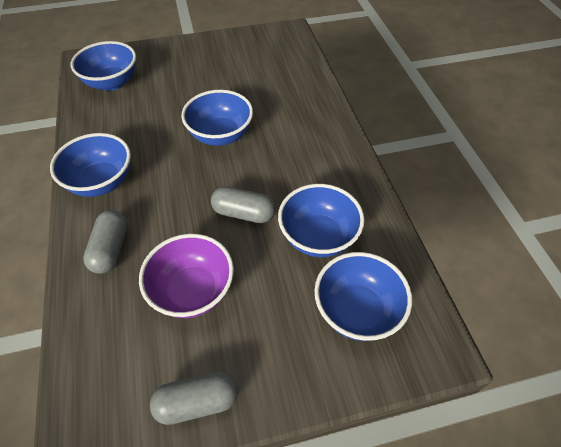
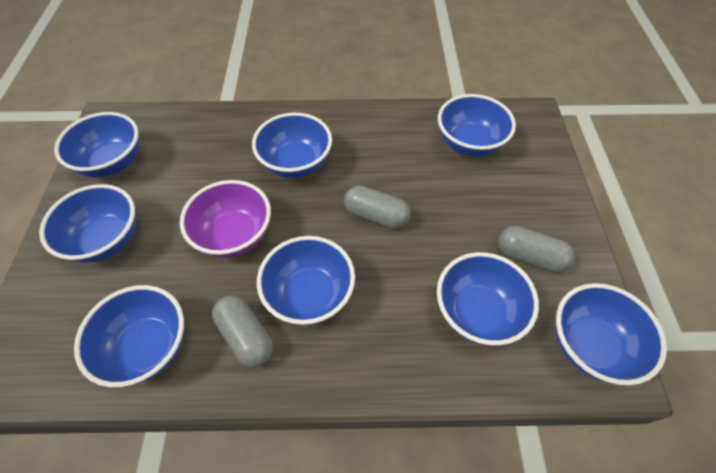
blue bowl: 5 -> 8

